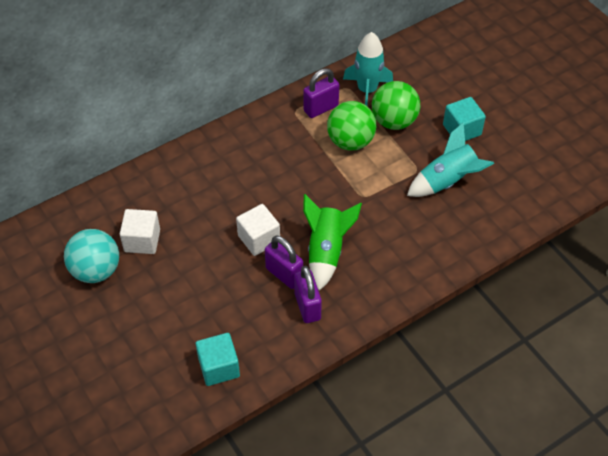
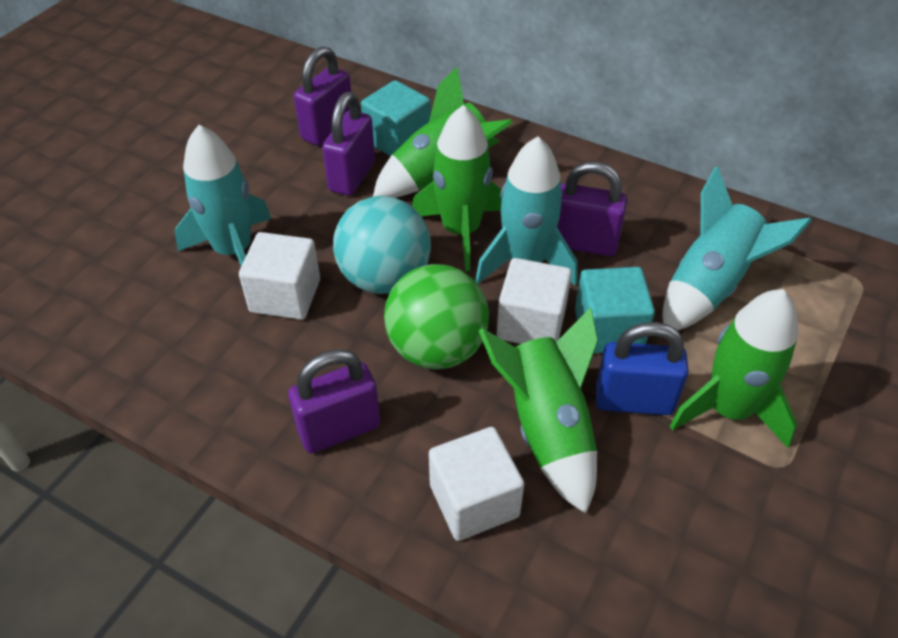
blue padlock: 0 -> 1
green ball: 2 -> 1
green rocket: 1 -> 4
purple padlock: 3 -> 4
turquoise rocket: 2 -> 3
white cube: 2 -> 3

